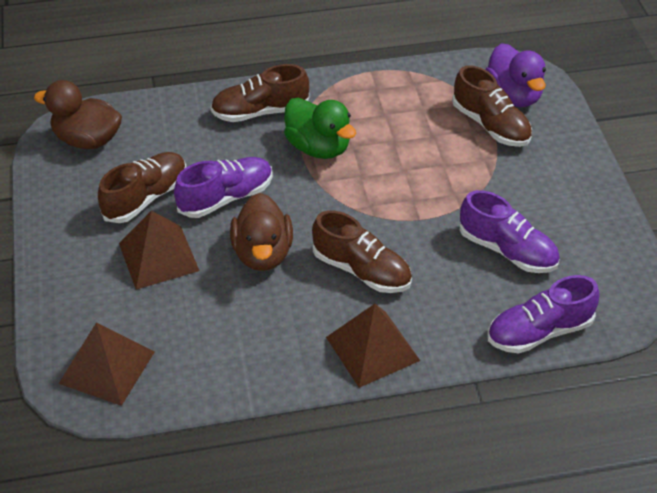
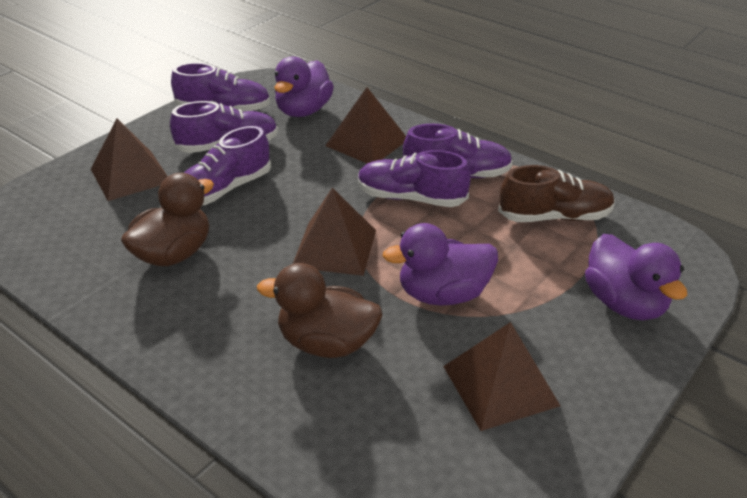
brown pyramid: 3 -> 4
brown shoe: 4 -> 1
green duck: 1 -> 0
purple duck: 1 -> 3
purple shoe: 3 -> 5

